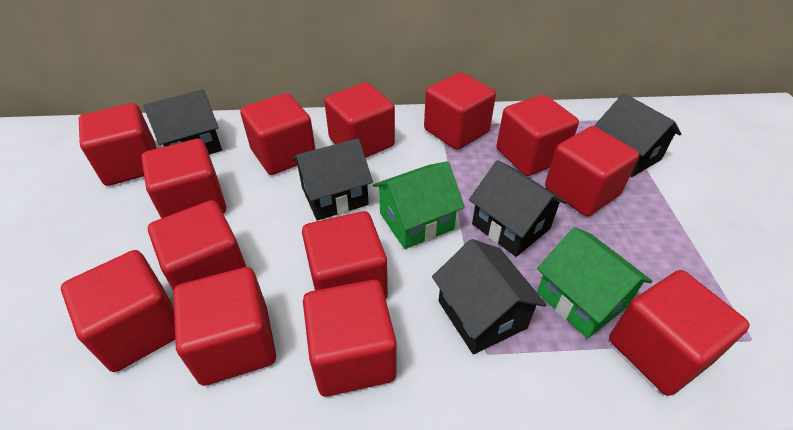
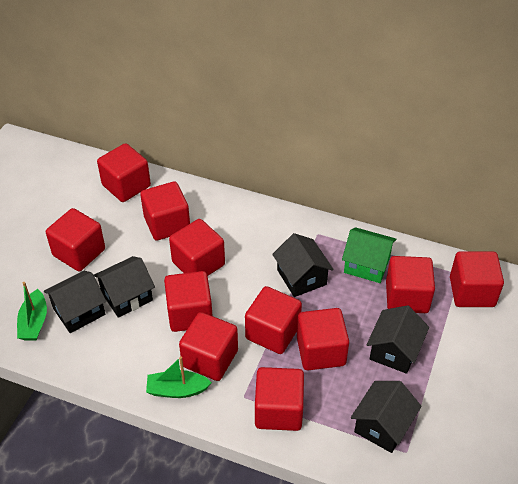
green boat: 0 -> 2
green house: 2 -> 1
red cube: 13 -> 11

